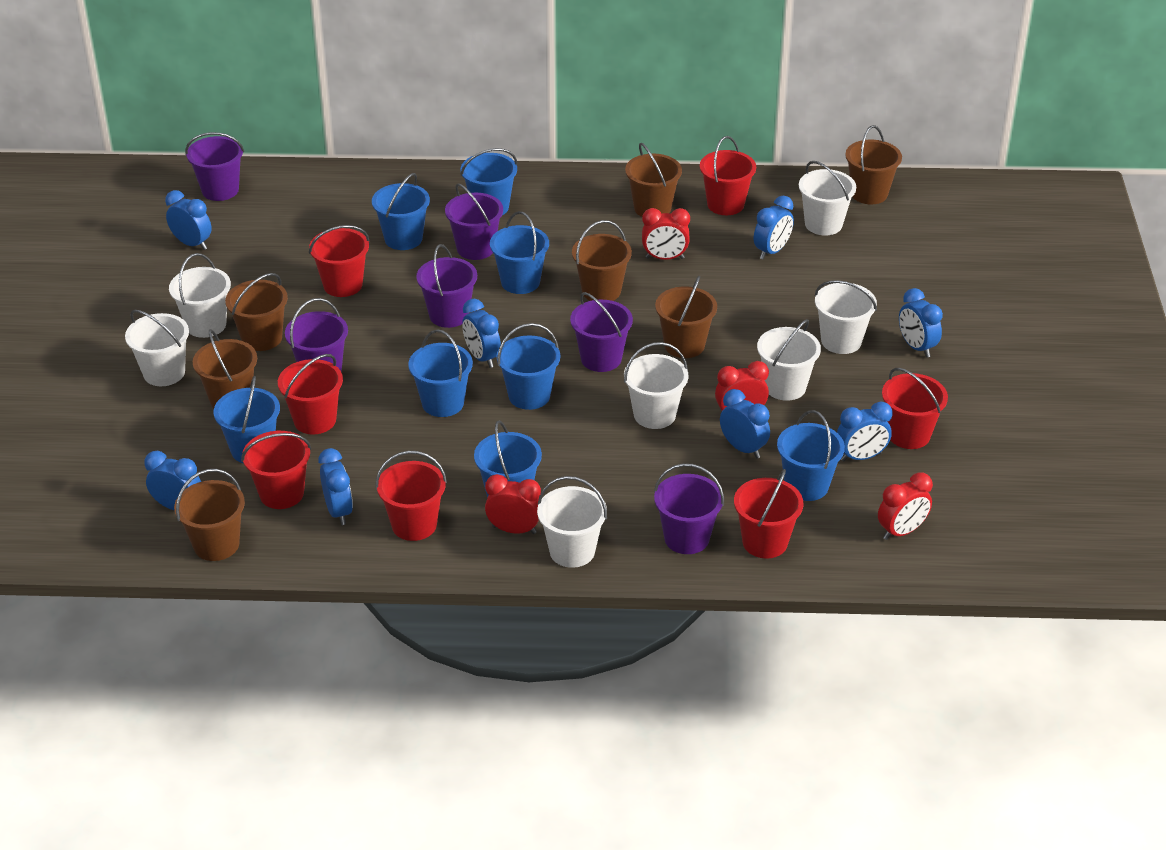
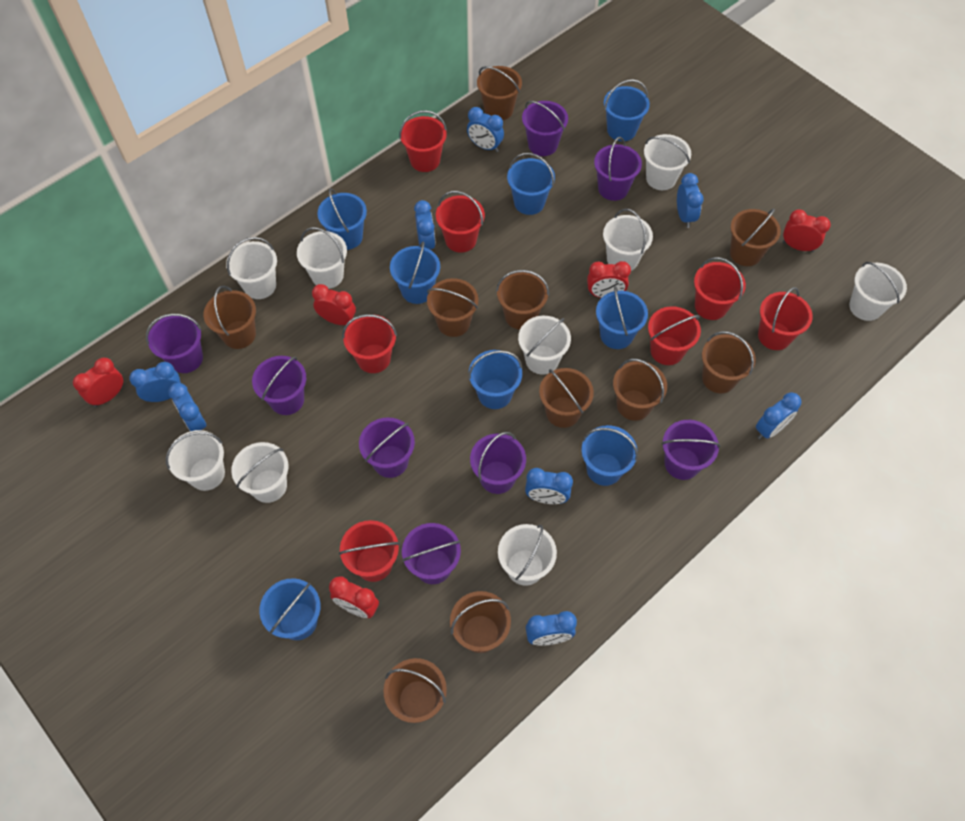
brown bucket: 7 -> 10
purple bucket: 6 -> 8
red clock: 4 -> 5
white bucket: 7 -> 9

